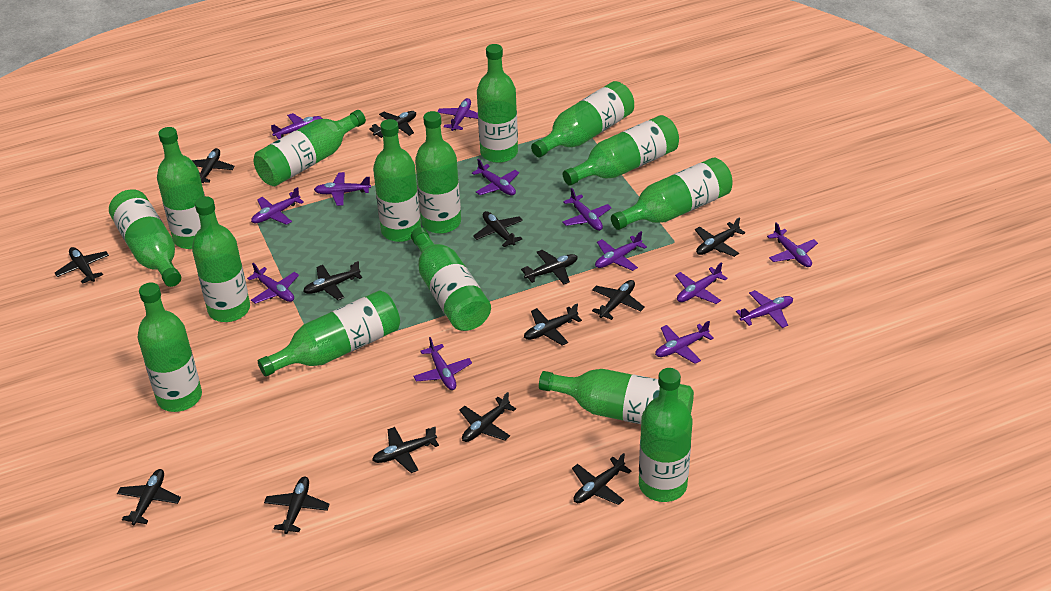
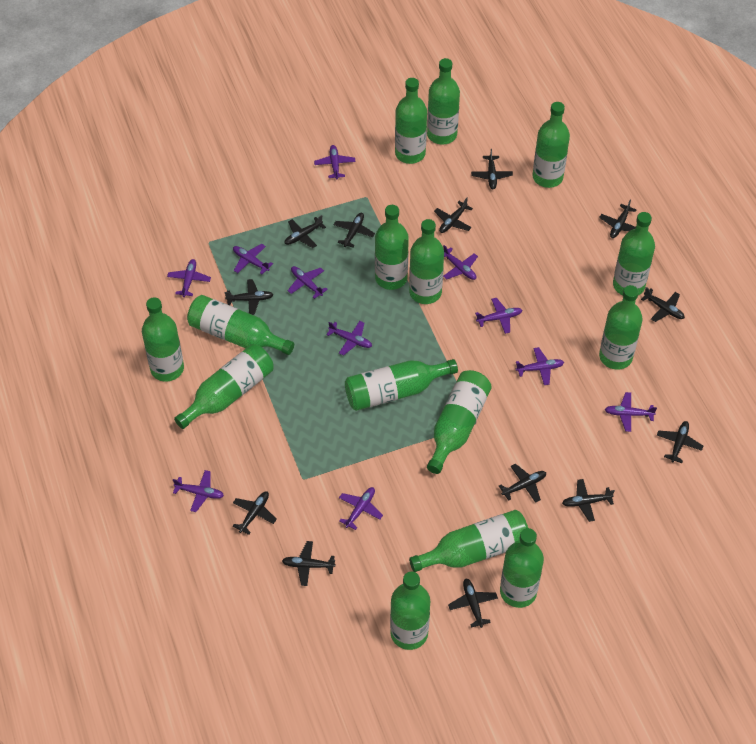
black plane: 14 -> 13
purple plane: 13 -> 11

